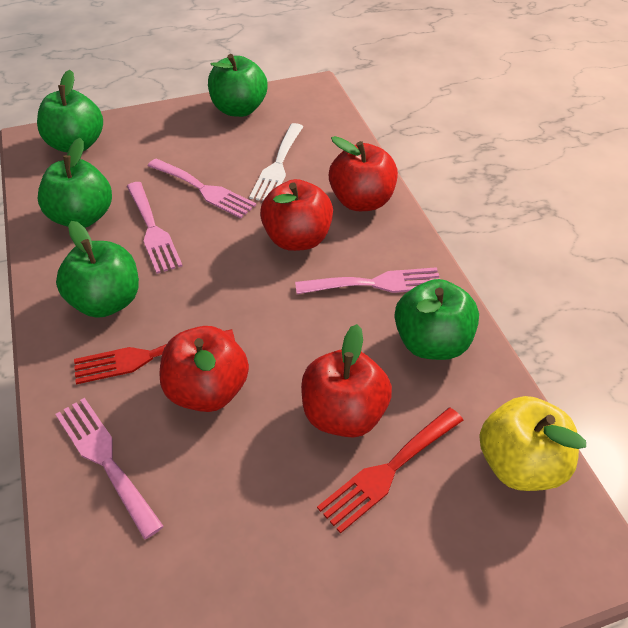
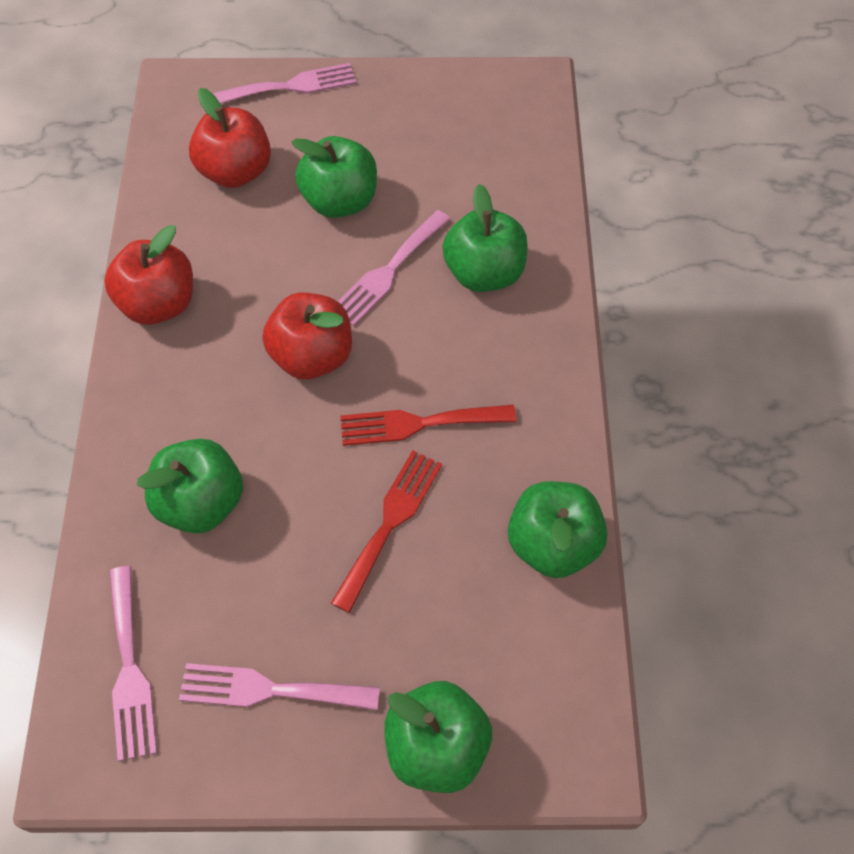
red apple: 4 -> 3
white fork: 1 -> 0
yellow apple: 1 -> 0

